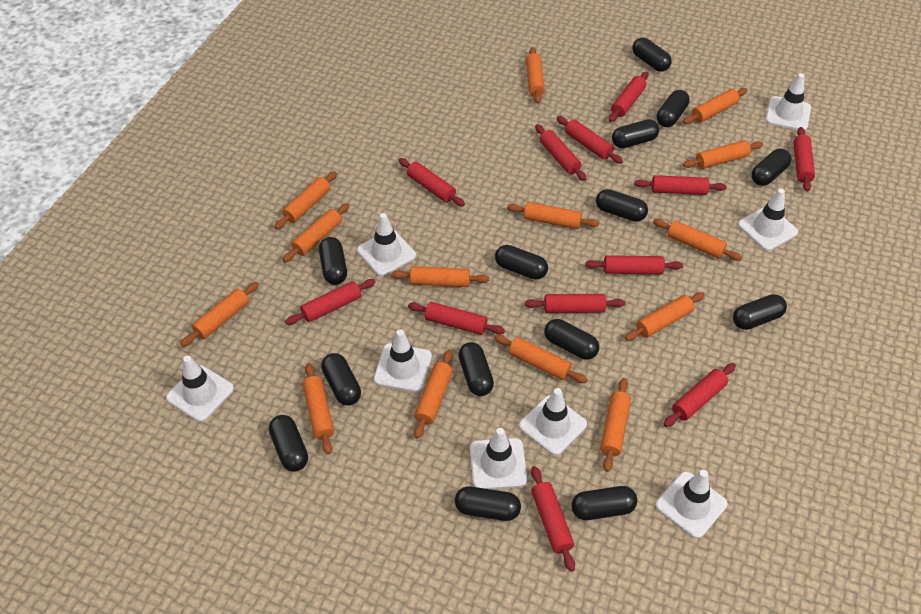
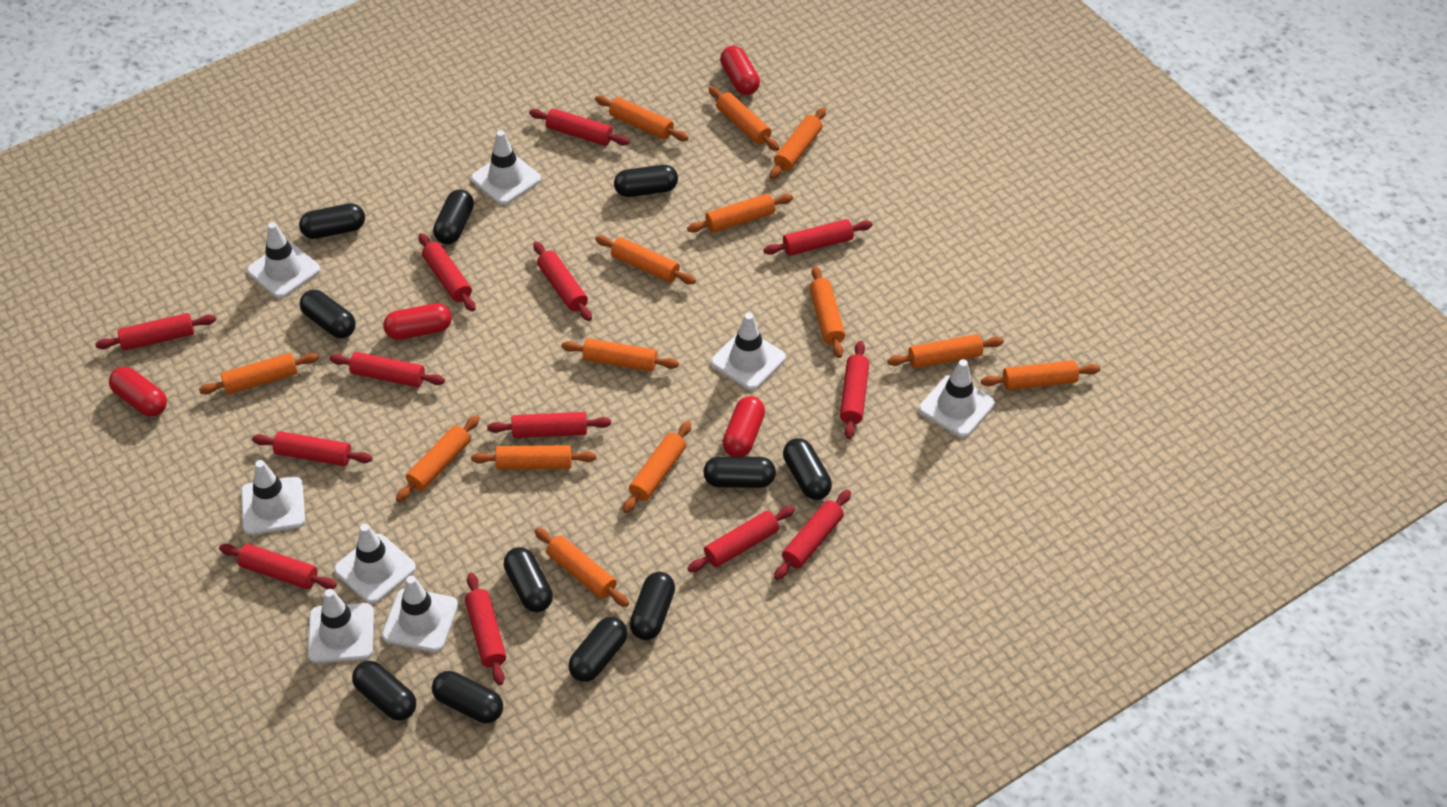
black capsule: 14 -> 11
red capsule: 0 -> 4
red rolling pin: 12 -> 13

